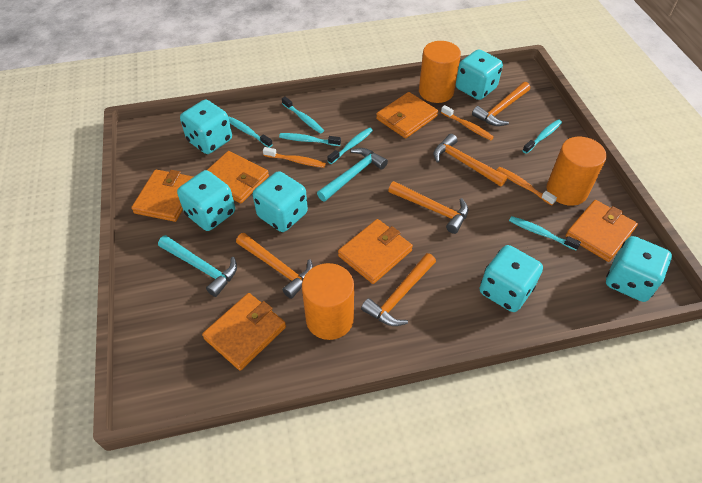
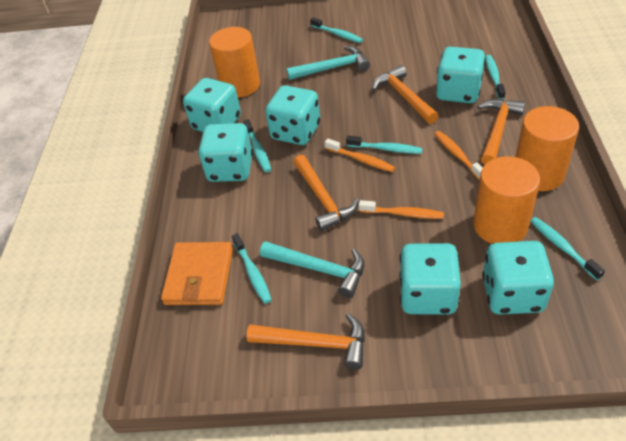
orange hammer: 5 -> 4
orange wallet: 6 -> 1

